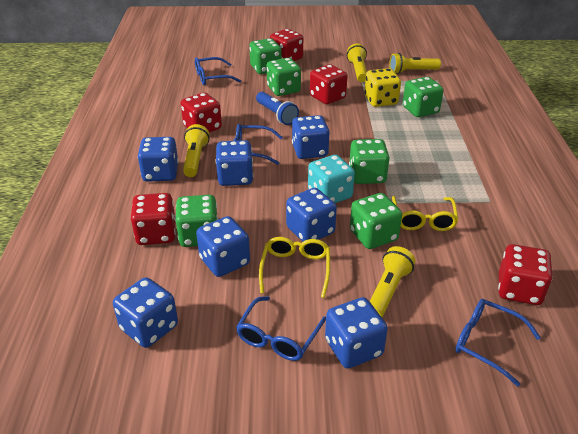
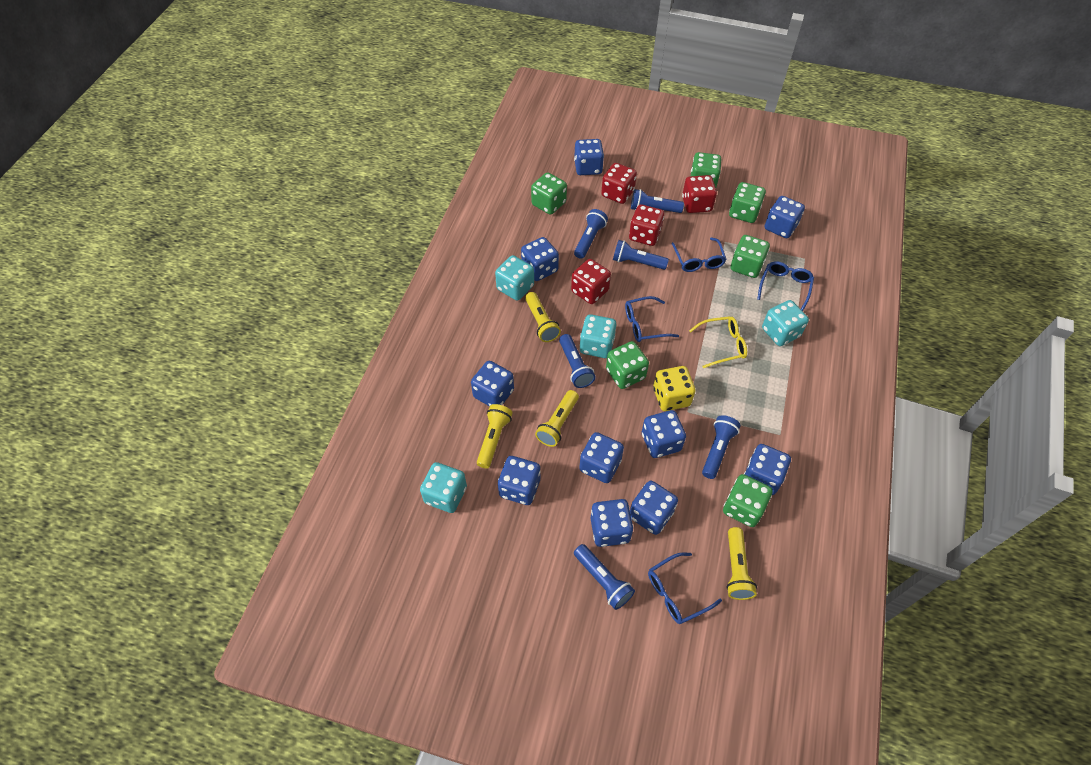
blue dice: 7 -> 10
blue flashlight: 1 -> 6
red dice: 5 -> 4
turquoise dice: 1 -> 4
yellow glasses: 2 -> 1

